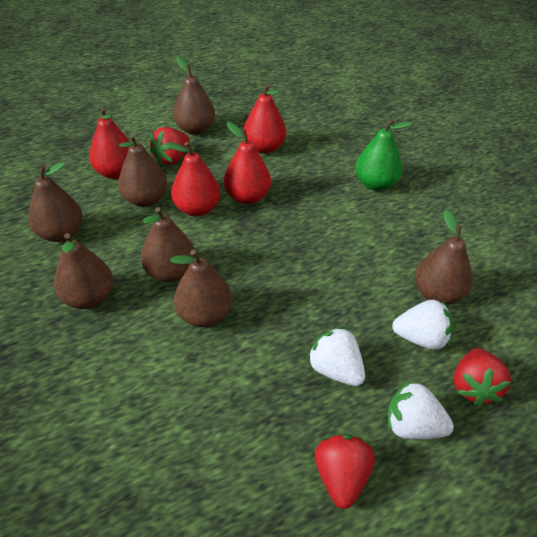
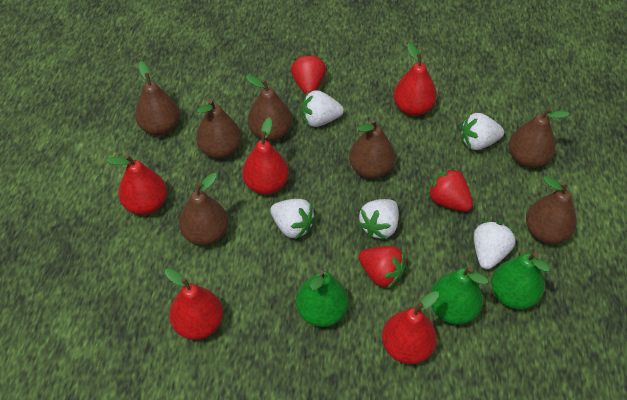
green pear: 1 -> 3
red pear: 4 -> 5
white strawberry: 3 -> 5

